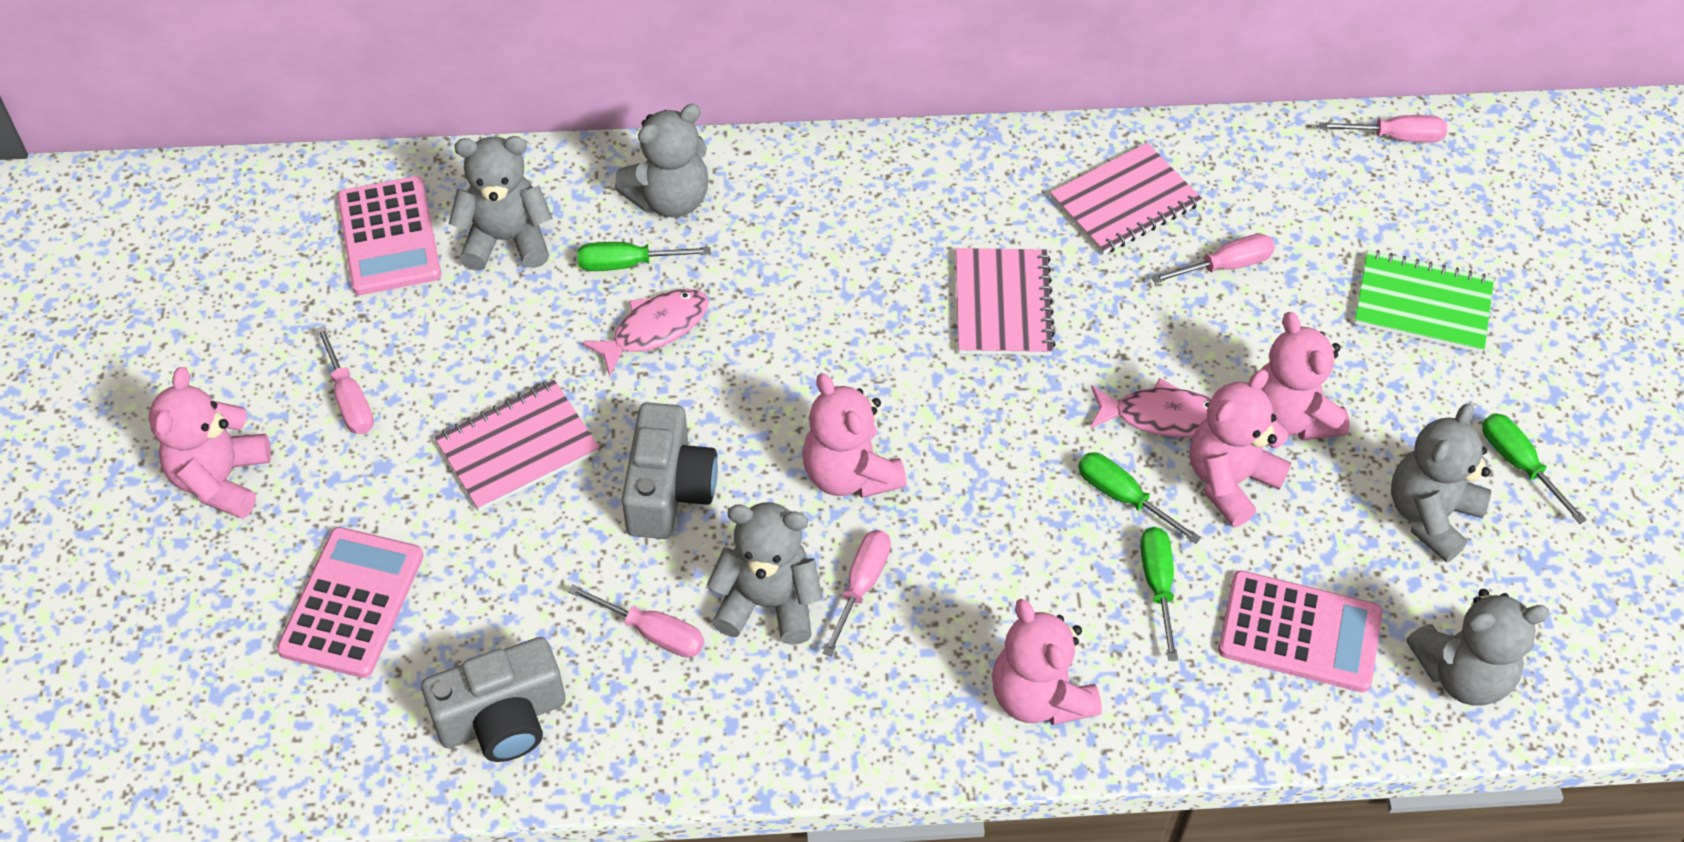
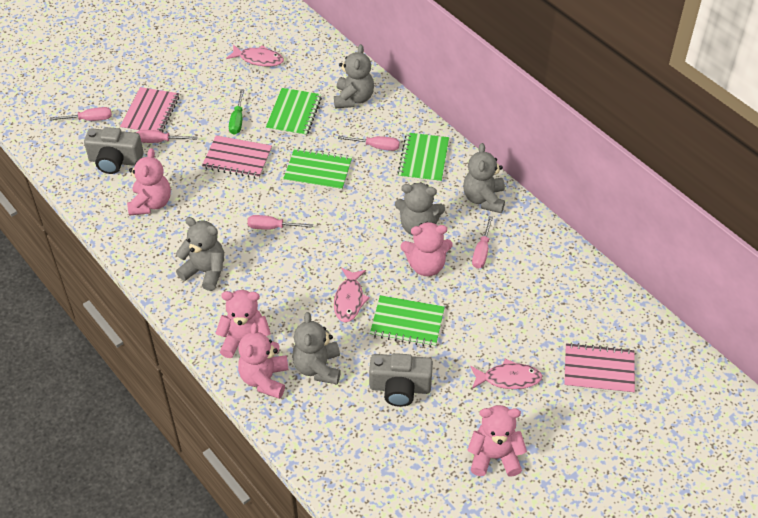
green notebook: 1 -> 4
green screwdriver: 4 -> 1
pink calculator: 3 -> 0
pink fish: 2 -> 3

